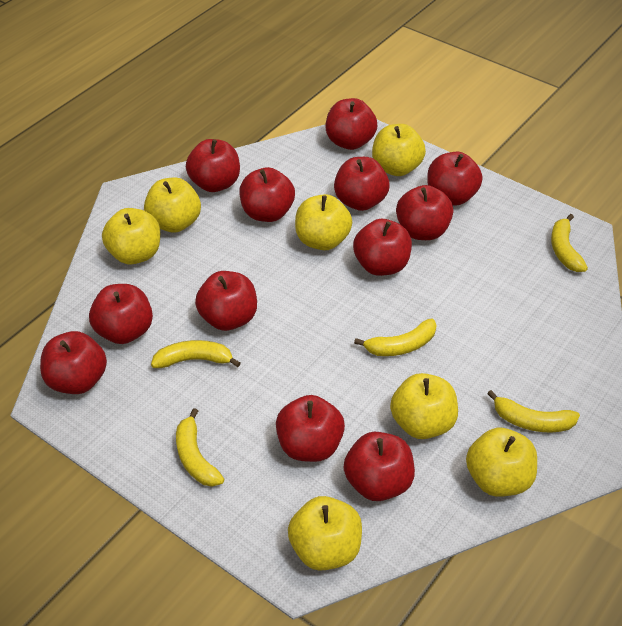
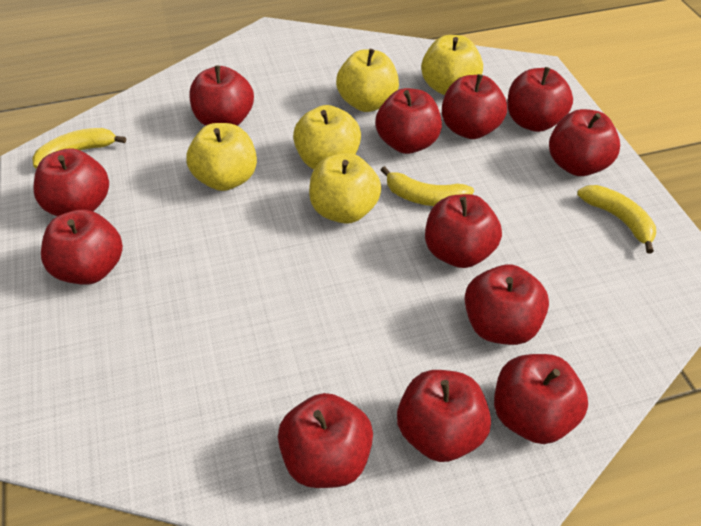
yellow apple: 7 -> 5
yellow banana: 5 -> 3

